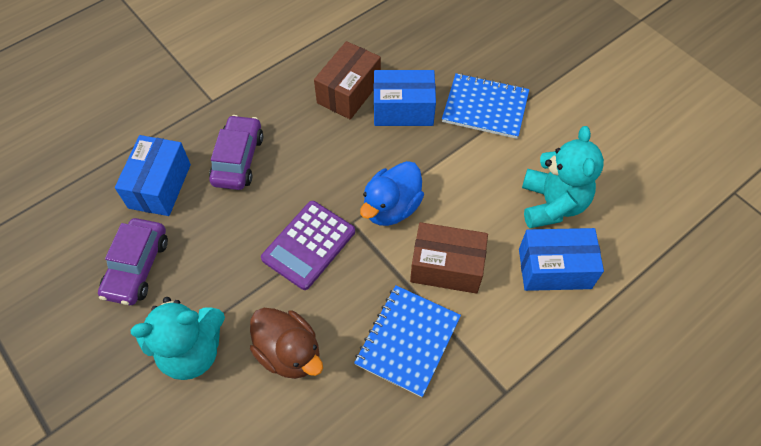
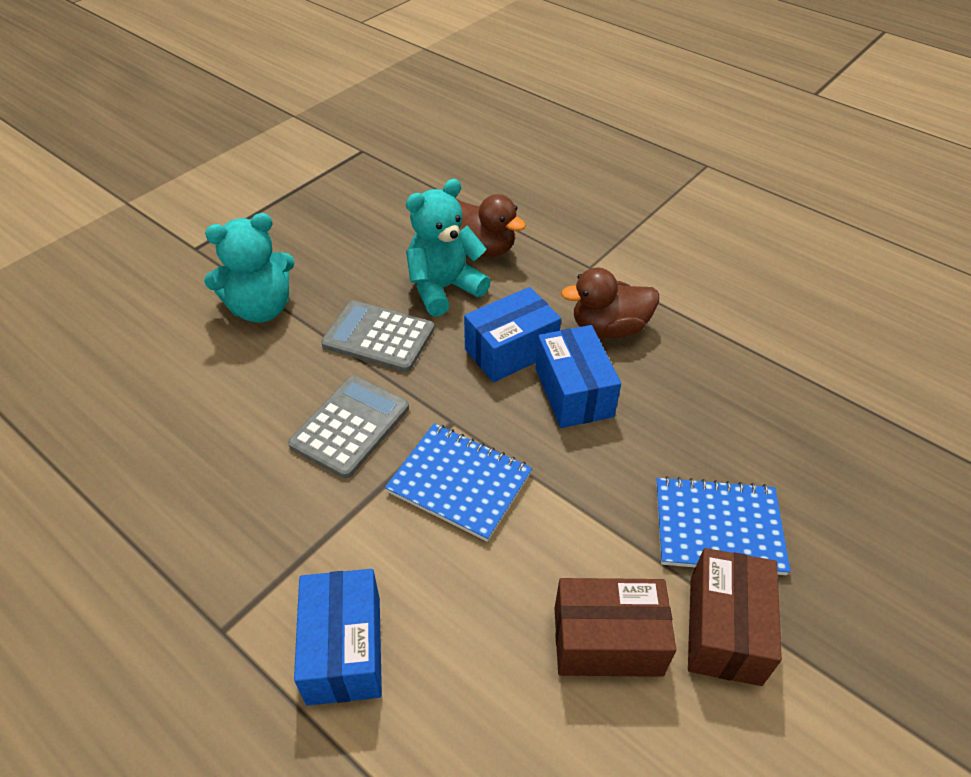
blue duck: 1 -> 0
brown duck: 1 -> 2
grey calculator: 0 -> 2
purple calculator: 1 -> 0
purple car: 2 -> 0

